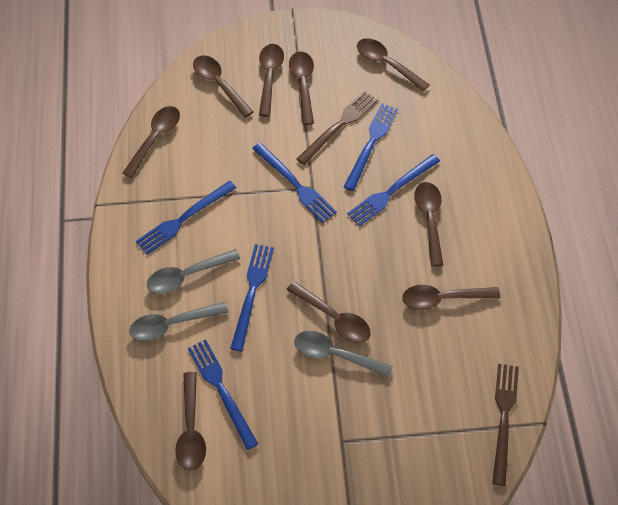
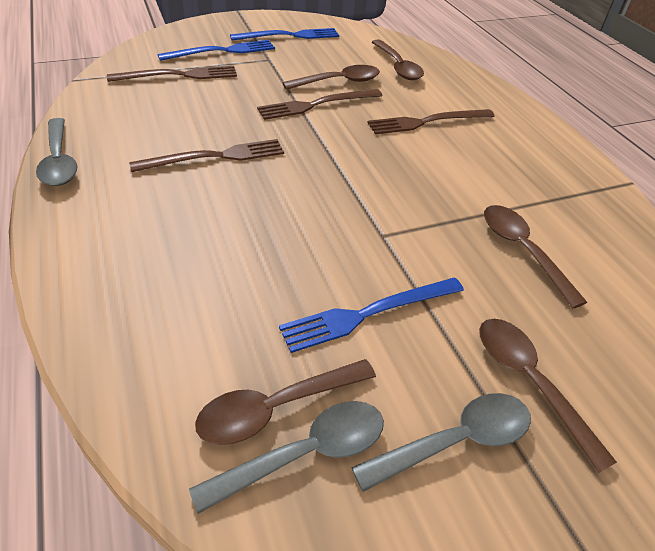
blue fork: 6 -> 3
brown fork: 2 -> 4
brown spoon: 9 -> 5

